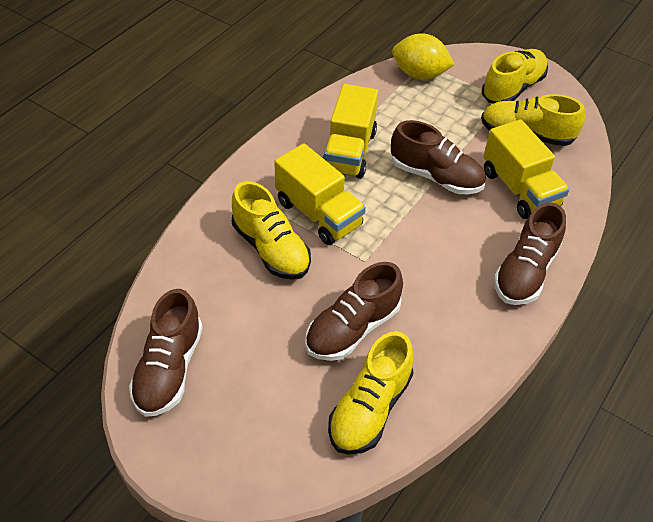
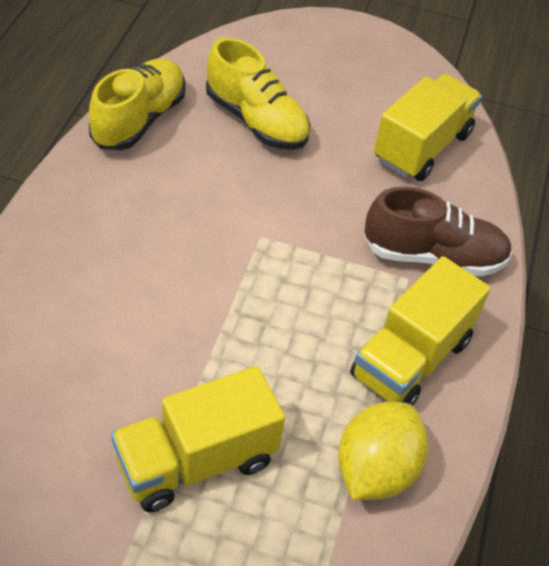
brown shoe: 4 -> 1
yellow shoe: 4 -> 2

